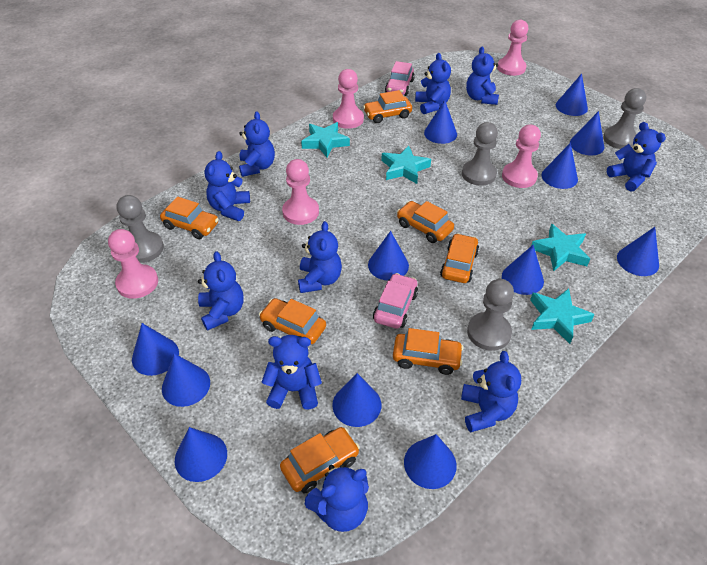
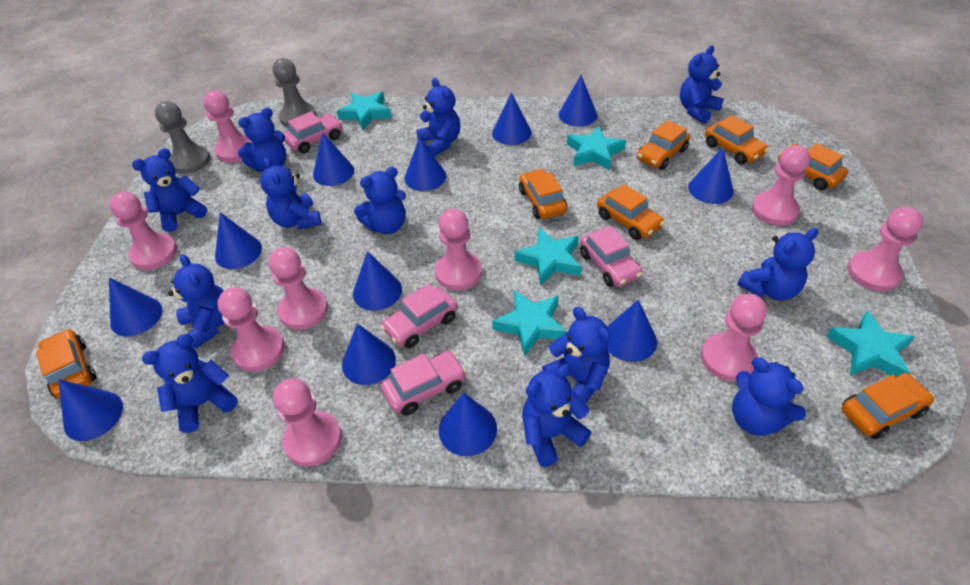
blue teddy bear: 10 -> 12
grey pawn: 4 -> 2
pink car: 2 -> 4
pink pawn: 5 -> 9
turquoise star: 4 -> 5

